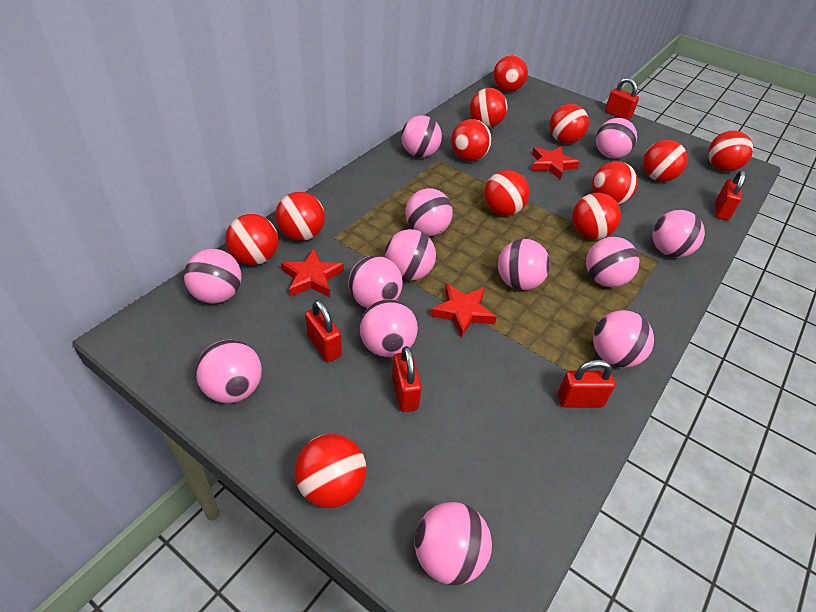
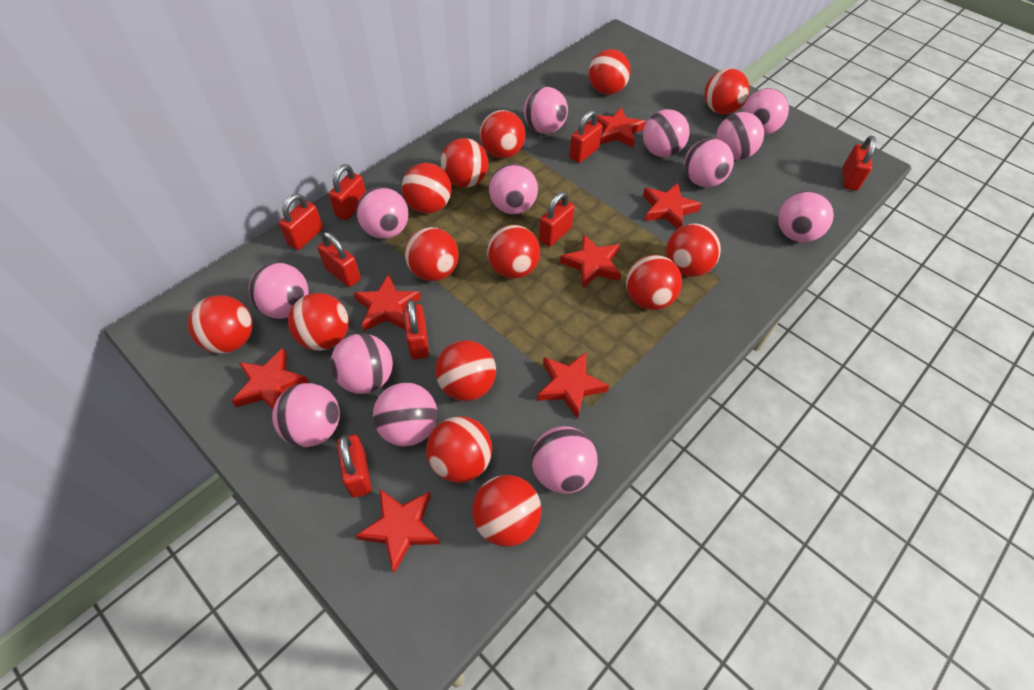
red ball: 12 -> 14
red padlock: 5 -> 8
red star: 3 -> 7

